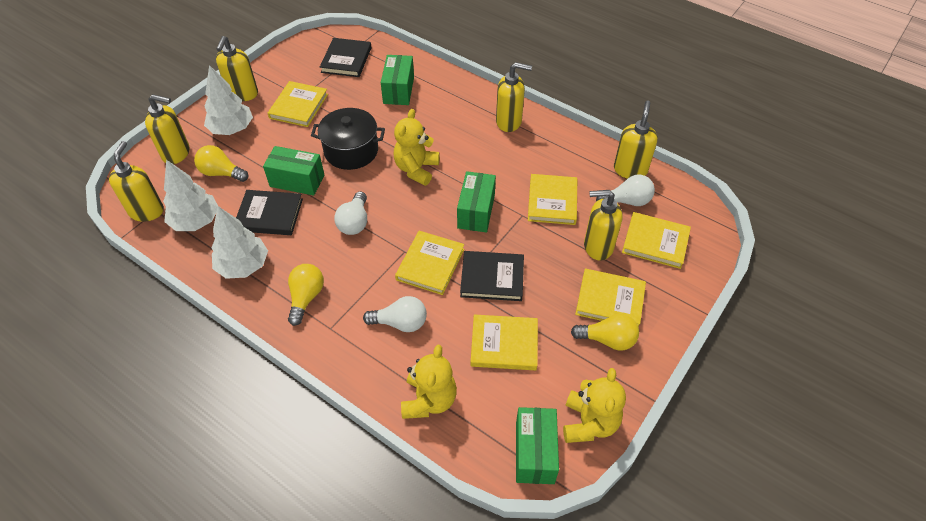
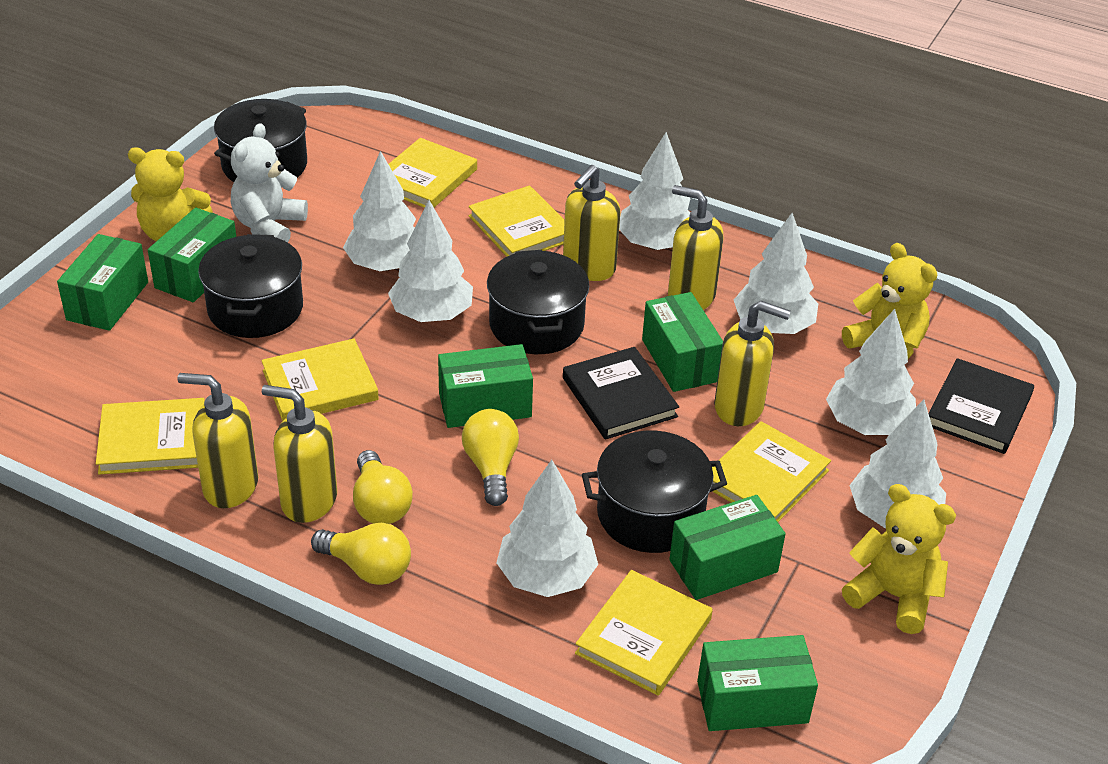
black book: 3 -> 2
black pot: 1 -> 4
green box: 4 -> 6
white light bulb: 3 -> 0
white teddy bear: 0 -> 1
white tree: 3 -> 7
yellow soap dispenser: 6 -> 5

